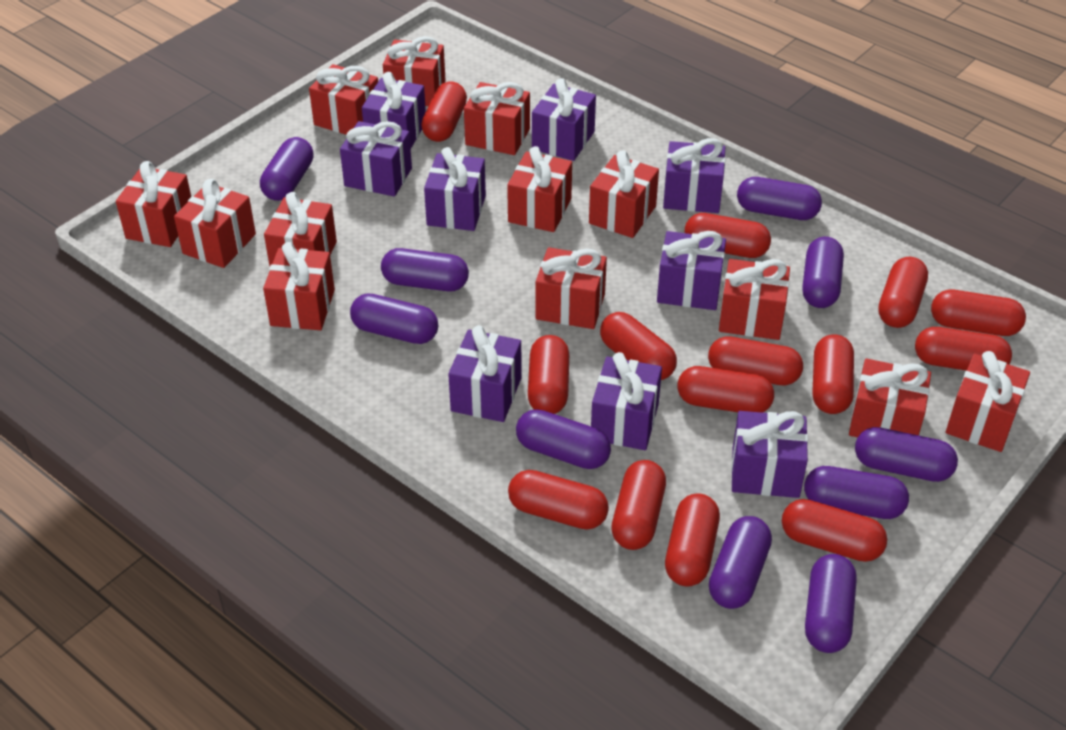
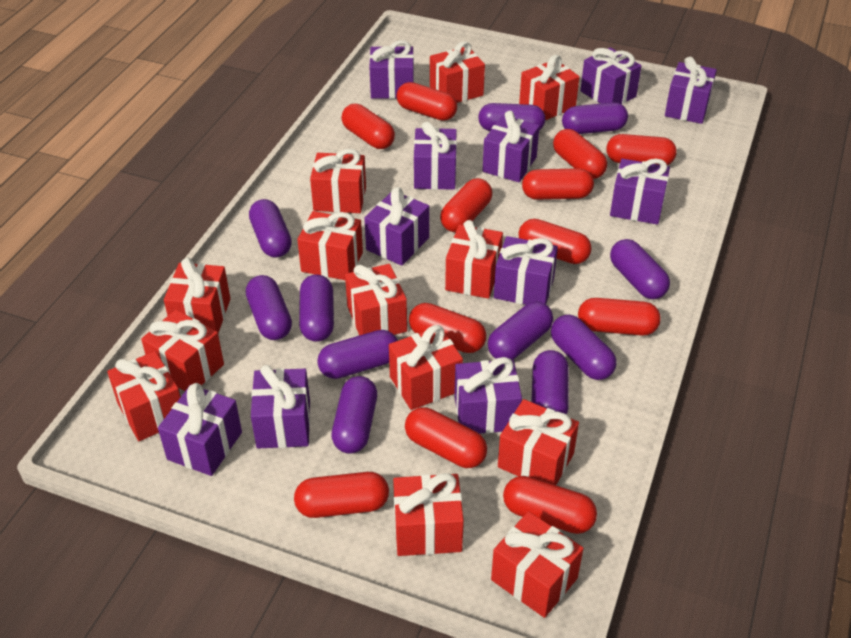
purple capsule: 10 -> 11
purple gift: 9 -> 11
red capsule: 14 -> 12

